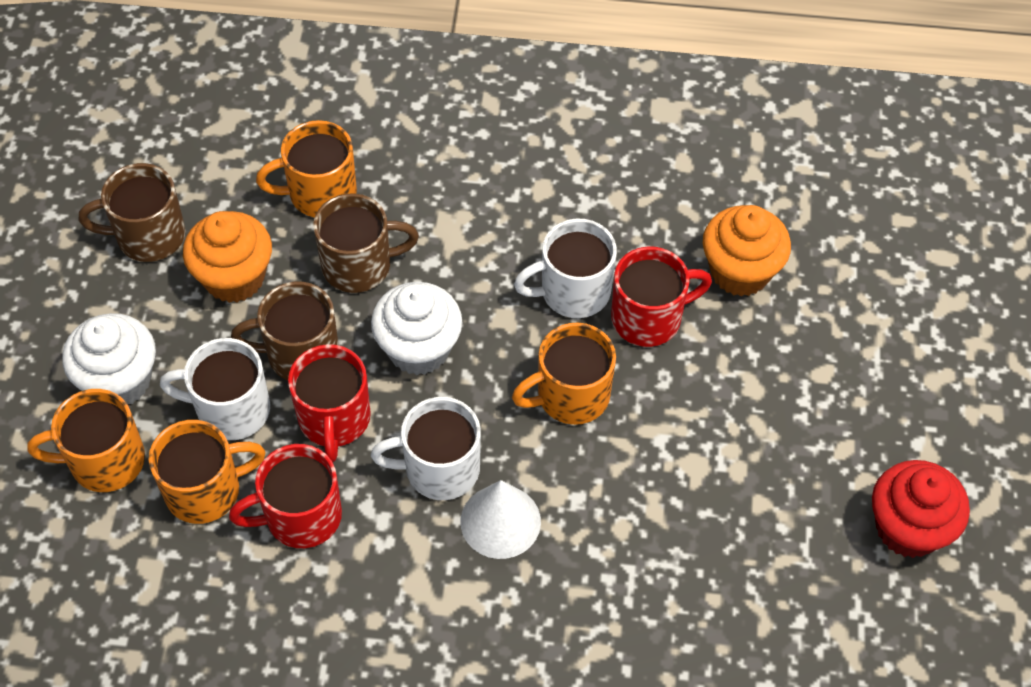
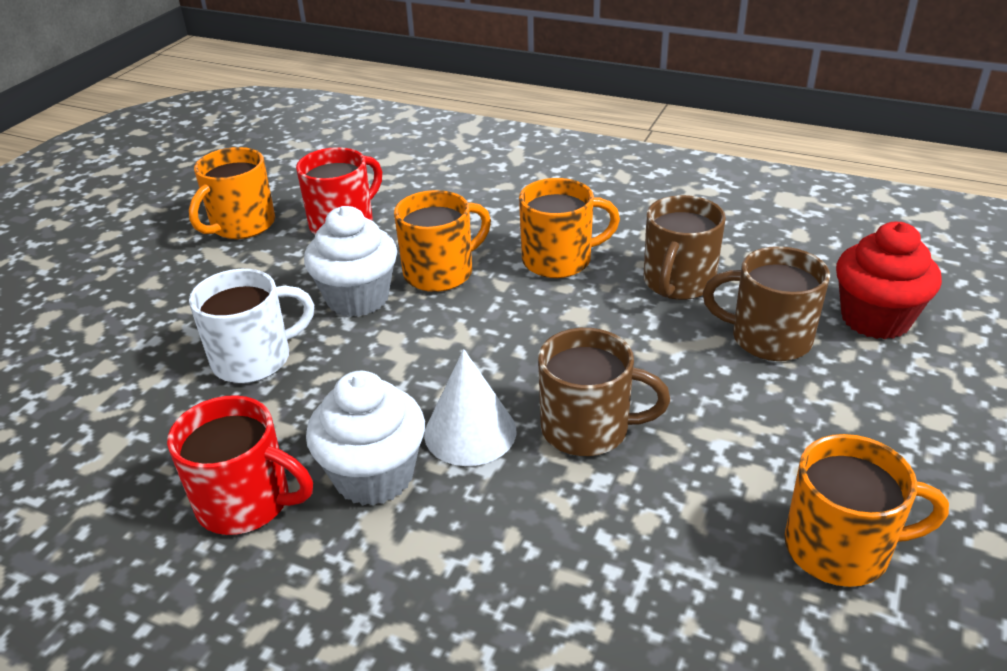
orange cupcake: 2 -> 0
red mug: 3 -> 2
white mug: 3 -> 1

